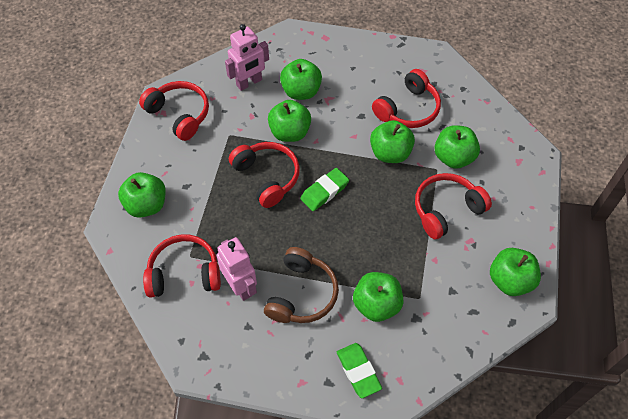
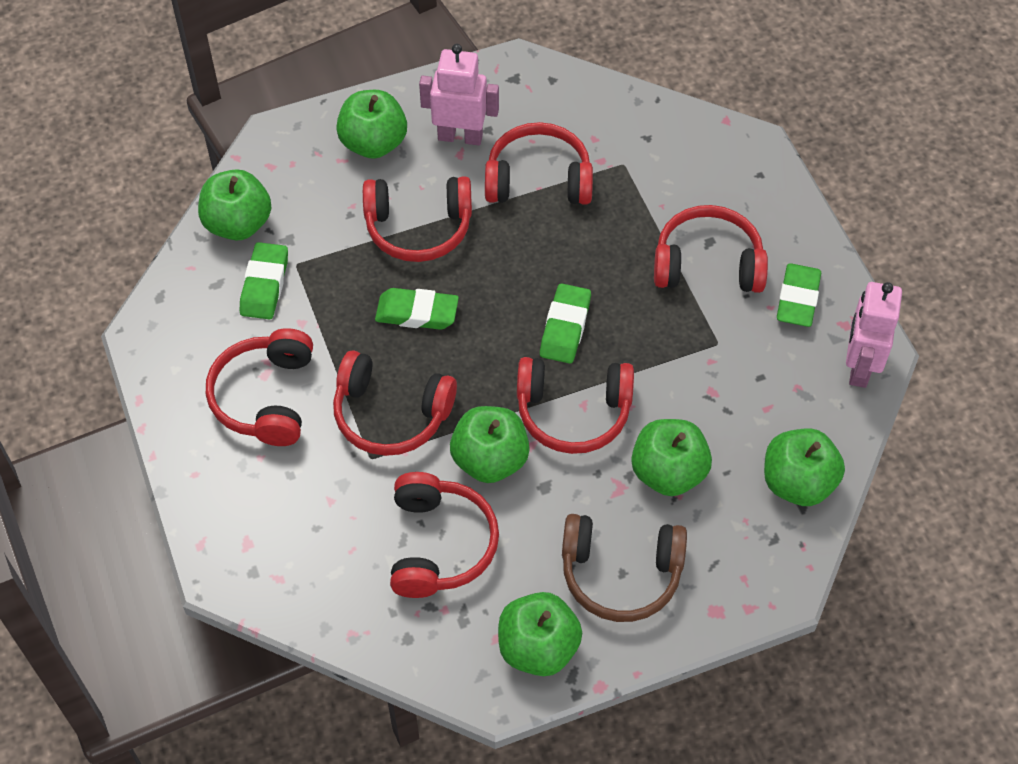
green apple: 7 -> 6
green eraser: 2 -> 4
red headphones: 5 -> 7

